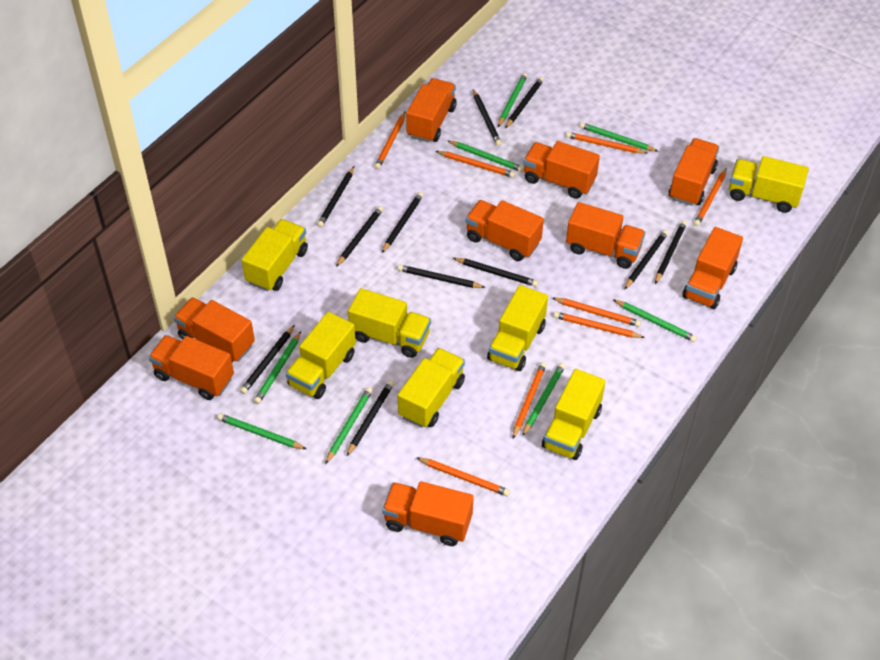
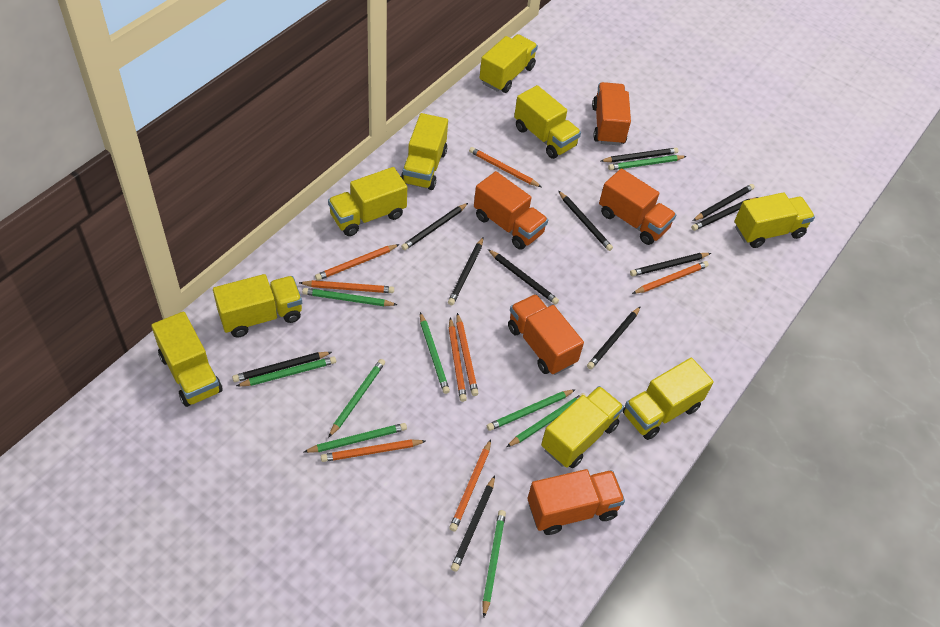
green pencil: 8 -> 9
orange truck: 9 -> 5
yellow truck: 7 -> 9

